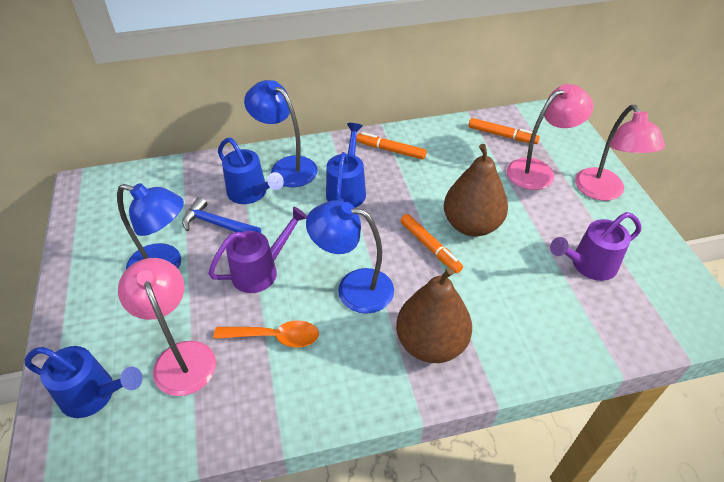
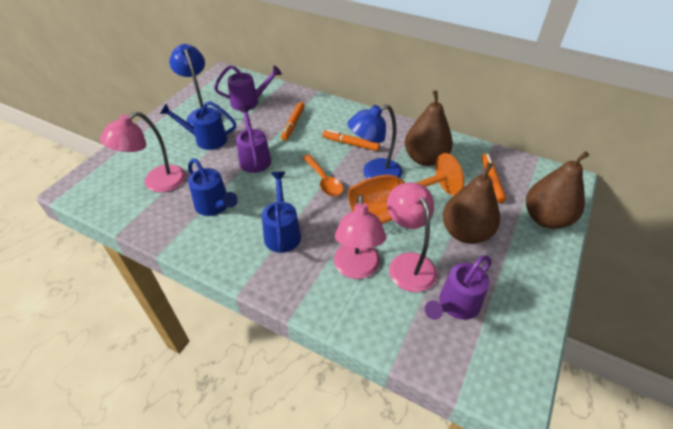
blue hammer: 1 -> 0
blue lamp: 3 -> 2
brown pear: 2 -> 3
orange goblet: 0 -> 1
purple watering can: 2 -> 3

